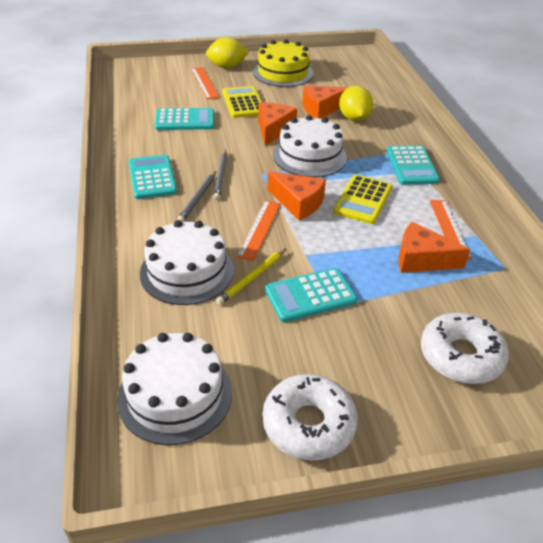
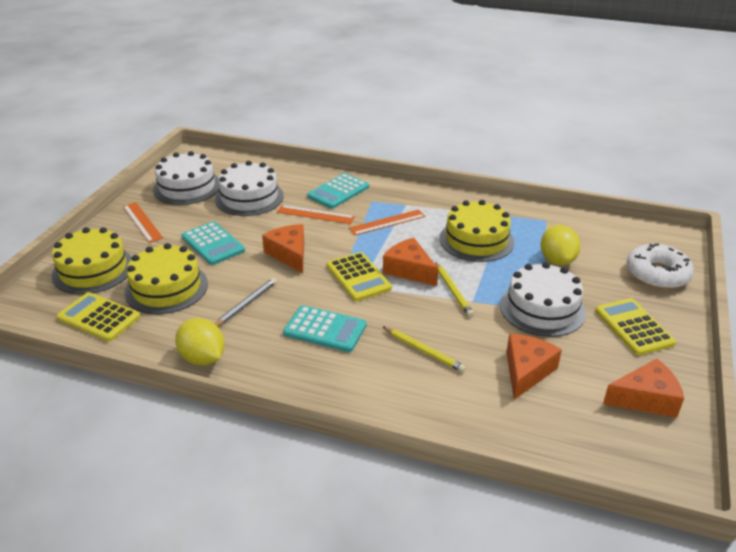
grey pencil: 2 -> 1
turquoise calculator: 4 -> 3
white donut: 2 -> 1
yellow cake: 1 -> 3
yellow calculator: 2 -> 3
yellow pencil: 1 -> 2

